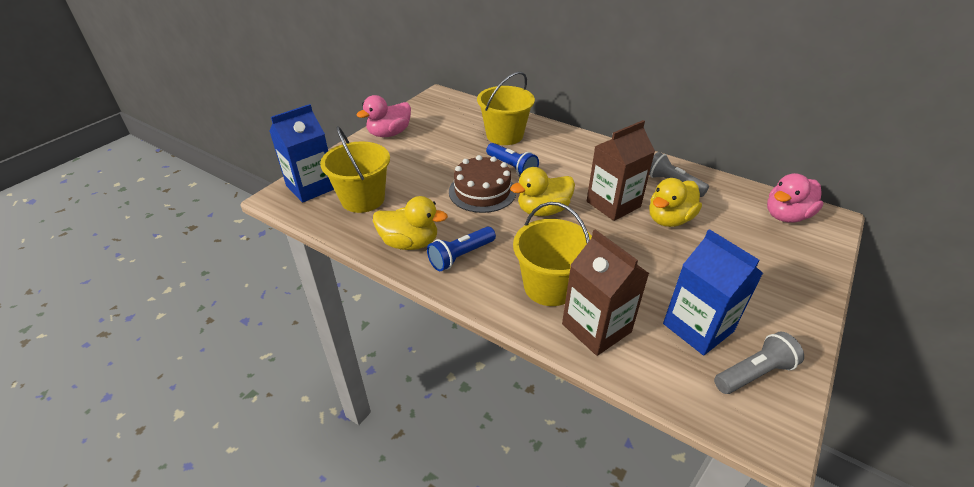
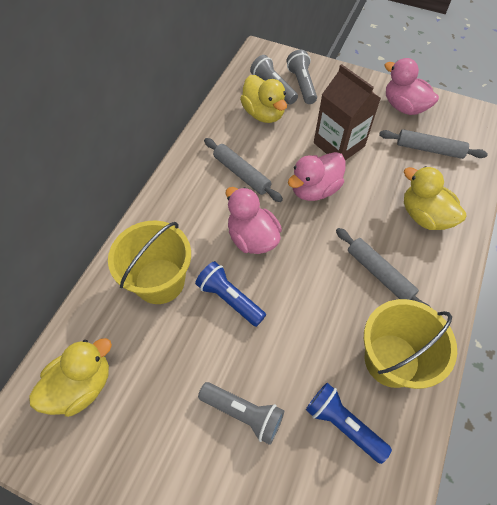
blue carton: 2 -> 0
brown cake: 1 -> 0
brown carton: 2 -> 1
grey flashlight: 2 -> 3
grey rolling pin: 0 -> 3
pink duck: 2 -> 3
yellow bucket: 3 -> 2

